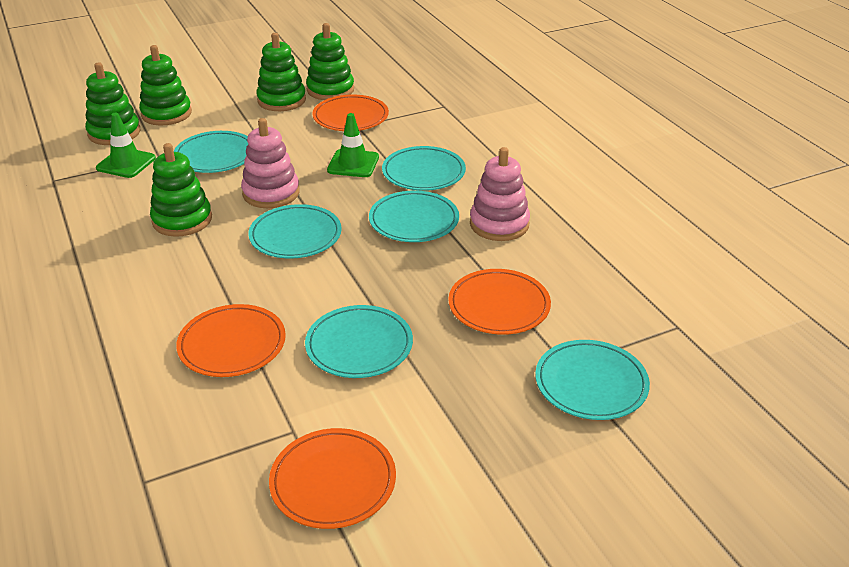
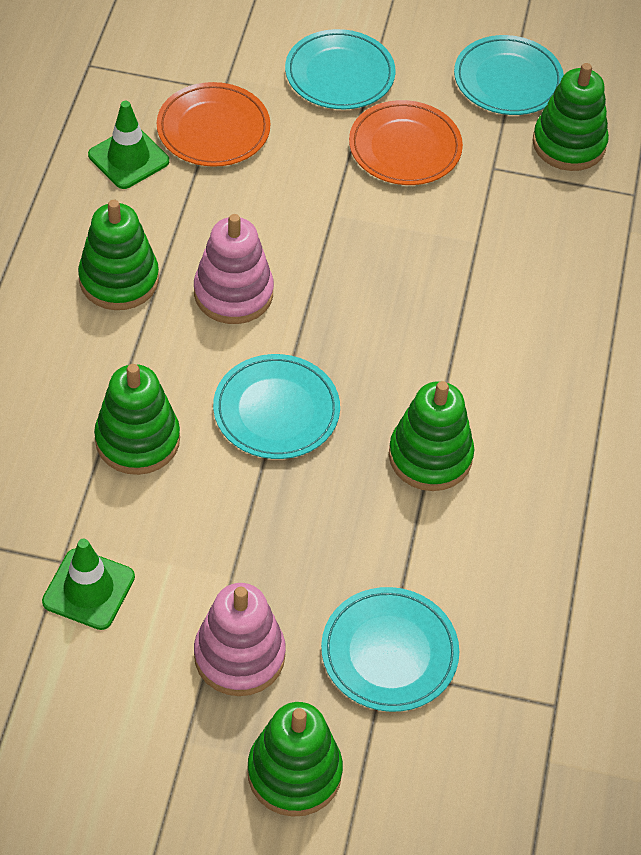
orange plate: 4 -> 2
turquoise plate: 6 -> 4

